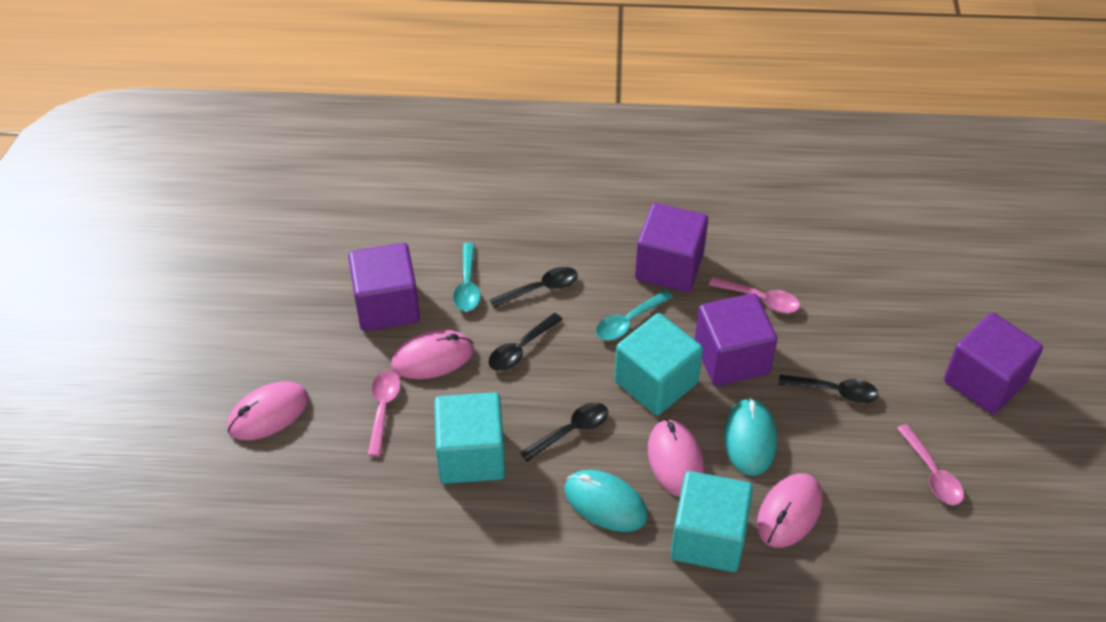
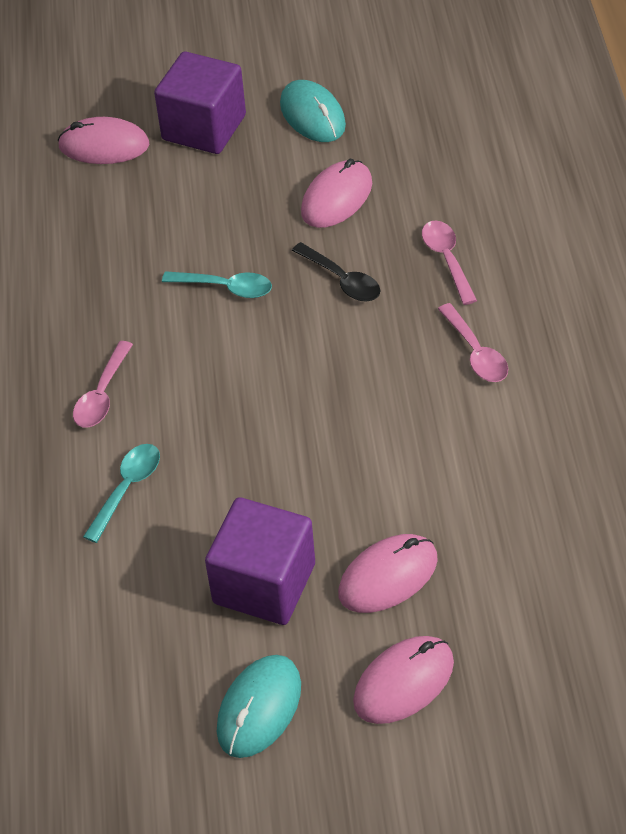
black spoon: 4 -> 1
purple cube: 4 -> 2
turquoise cube: 3 -> 0

